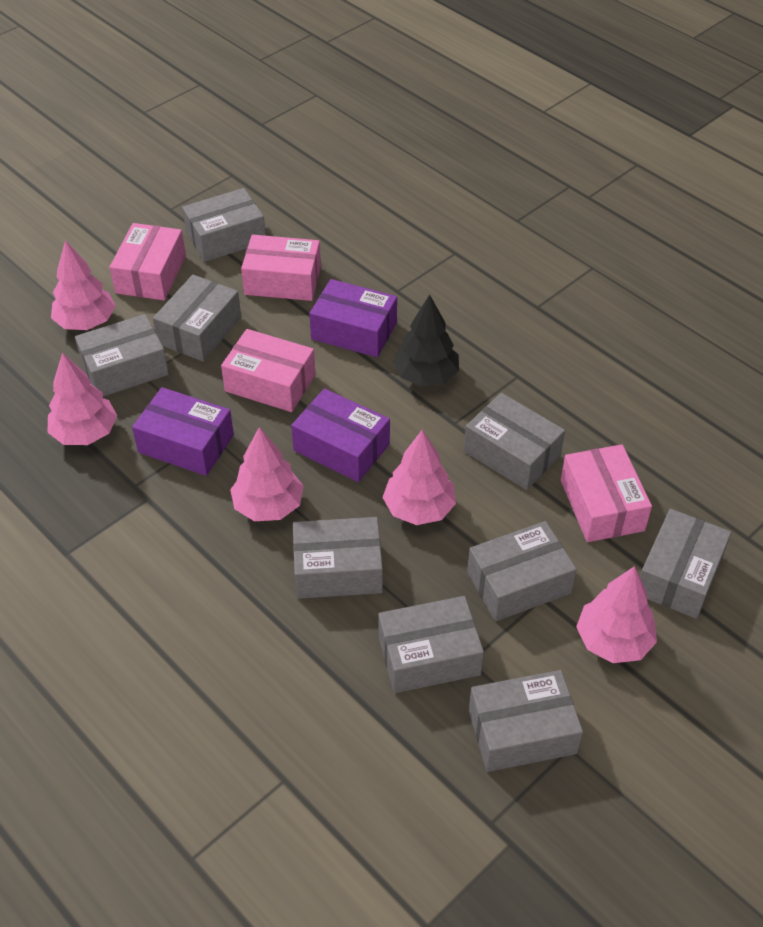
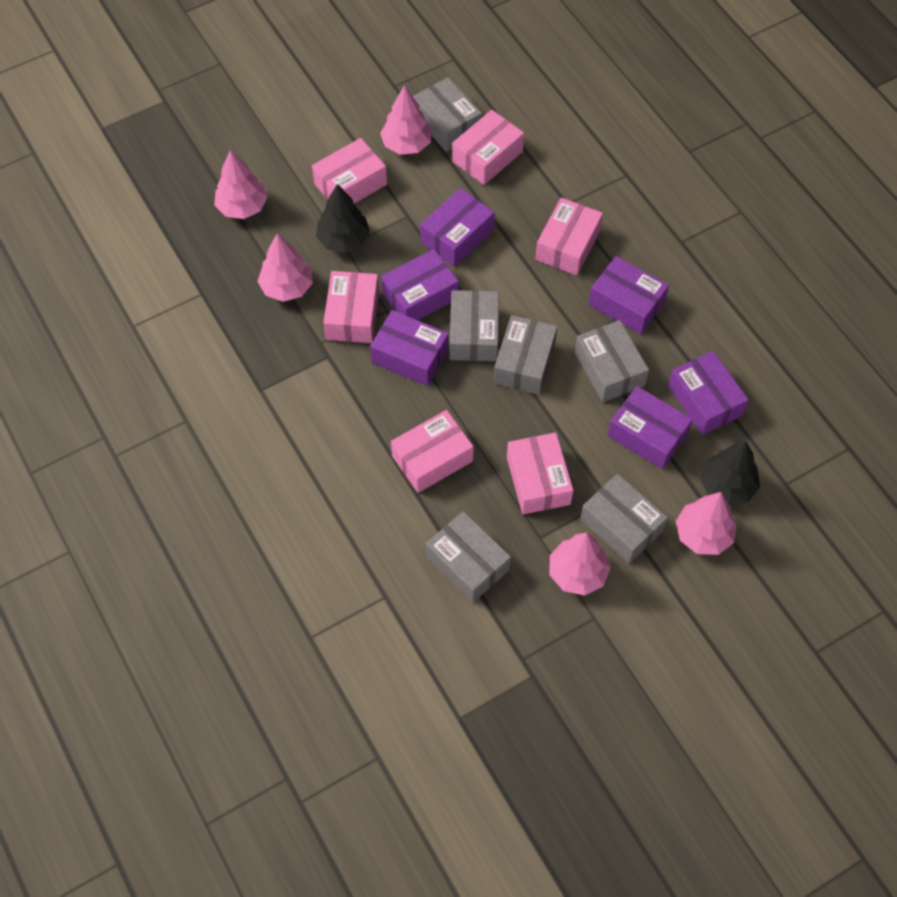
black tree: 1 -> 2
grey box: 9 -> 6
pink box: 4 -> 6
purple box: 3 -> 6

